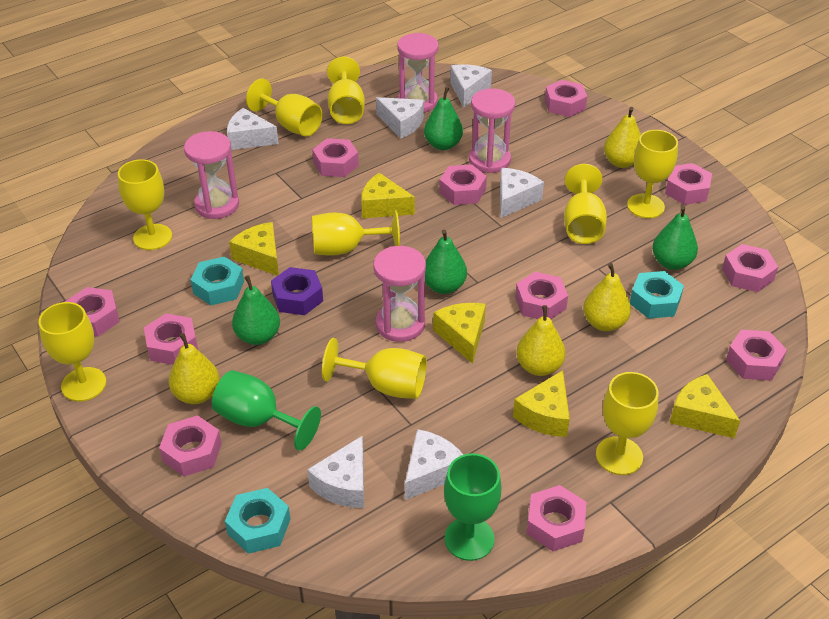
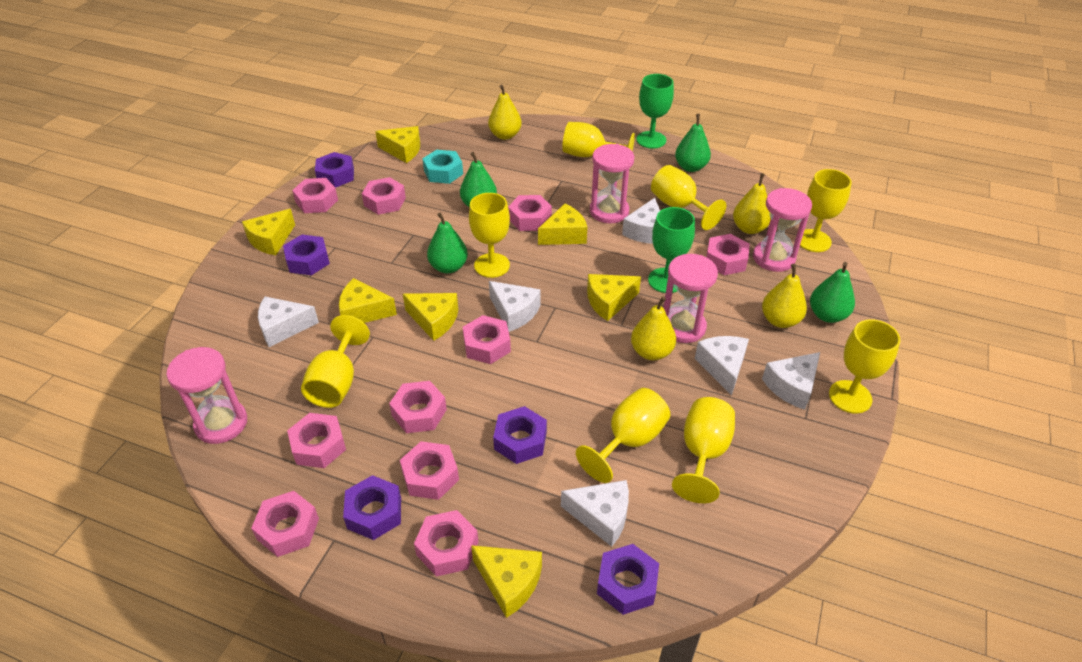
pink nut: 11 -> 10
purple nut: 1 -> 5
turquoise nut: 3 -> 1
yellow cheese: 5 -> 7
yellow goblet: 9 -> 8

